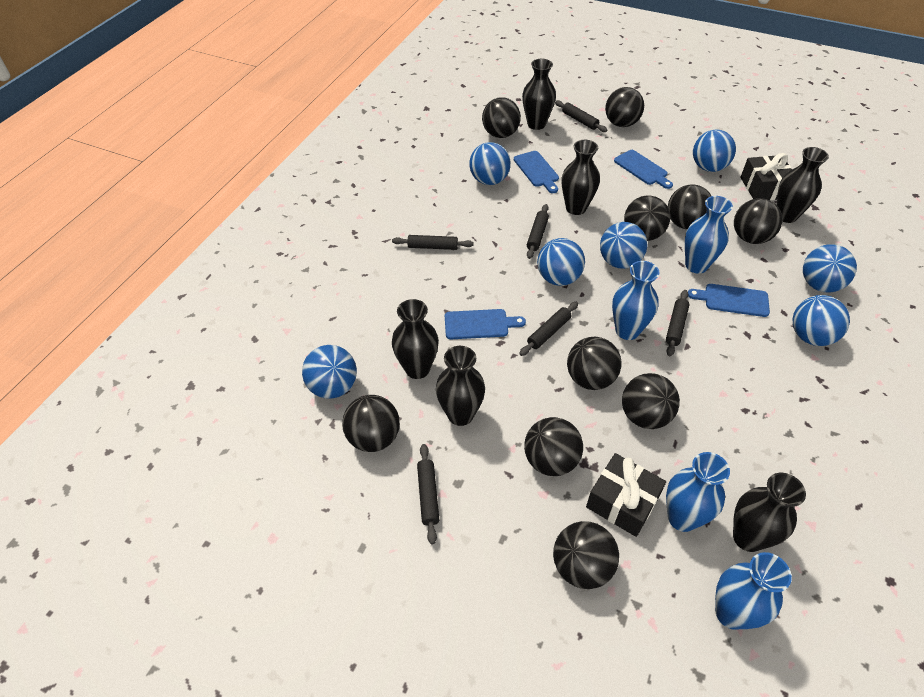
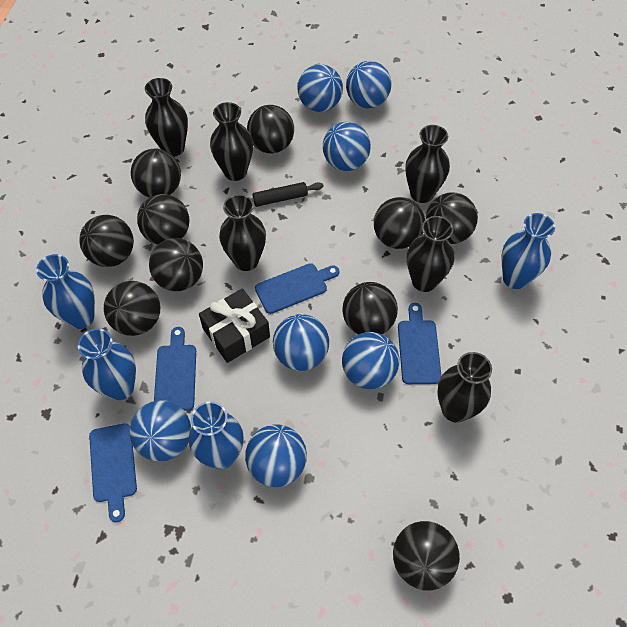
black gift: 2 -> 1
black rolling pin: 6 -> 1

